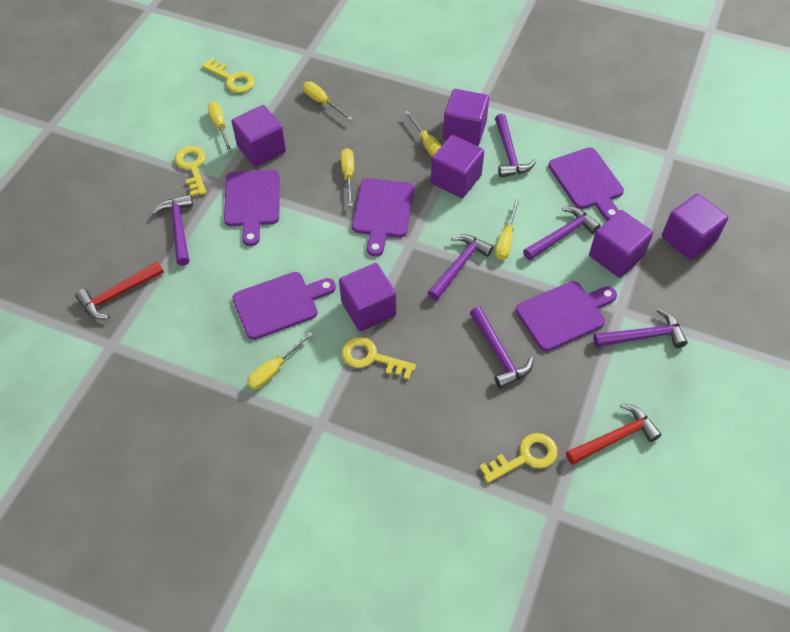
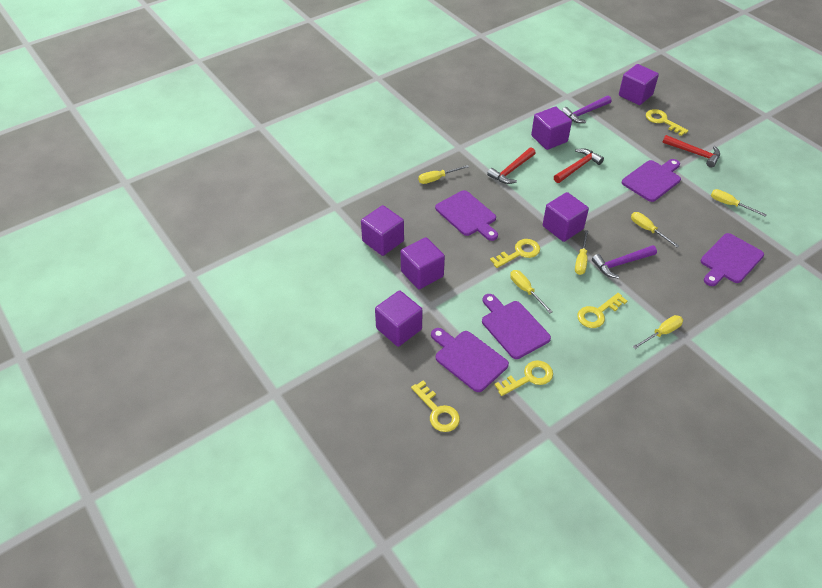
purple hammer: 6 -> 2
red hammer: 2 -> 3
yellow key: 4 -> 5

